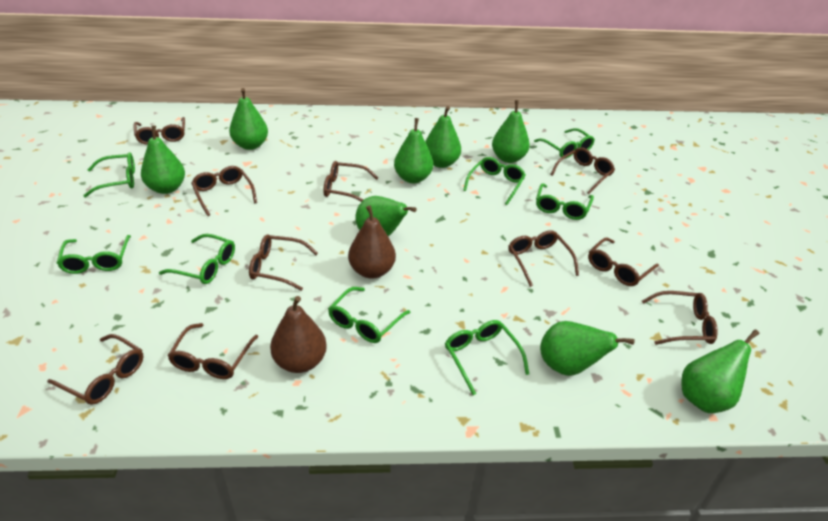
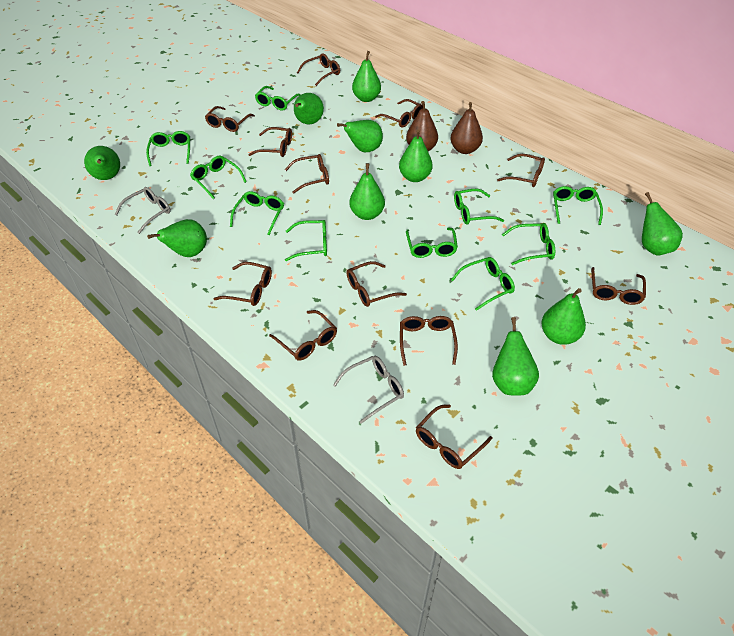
brown glasses: 10 -> 12
green glasses: 8 -> 10
green pear: 8 -> 10
grey glasses: 0 -> 2

